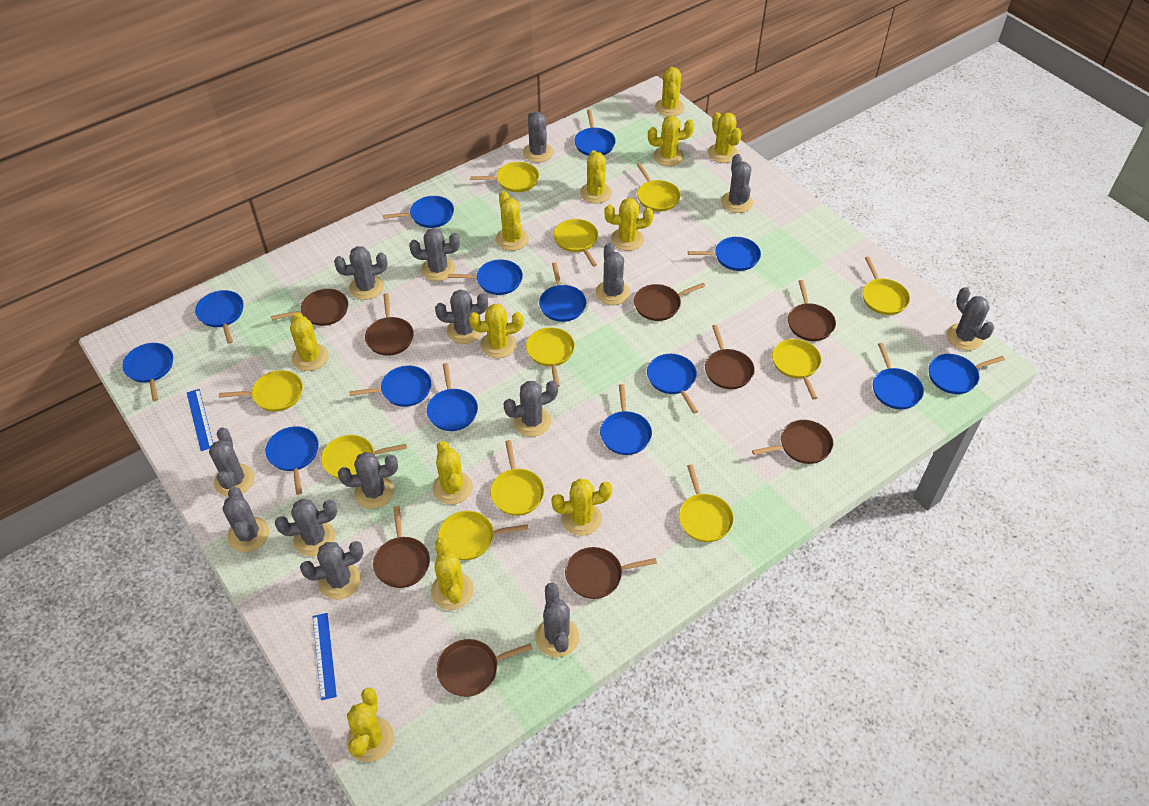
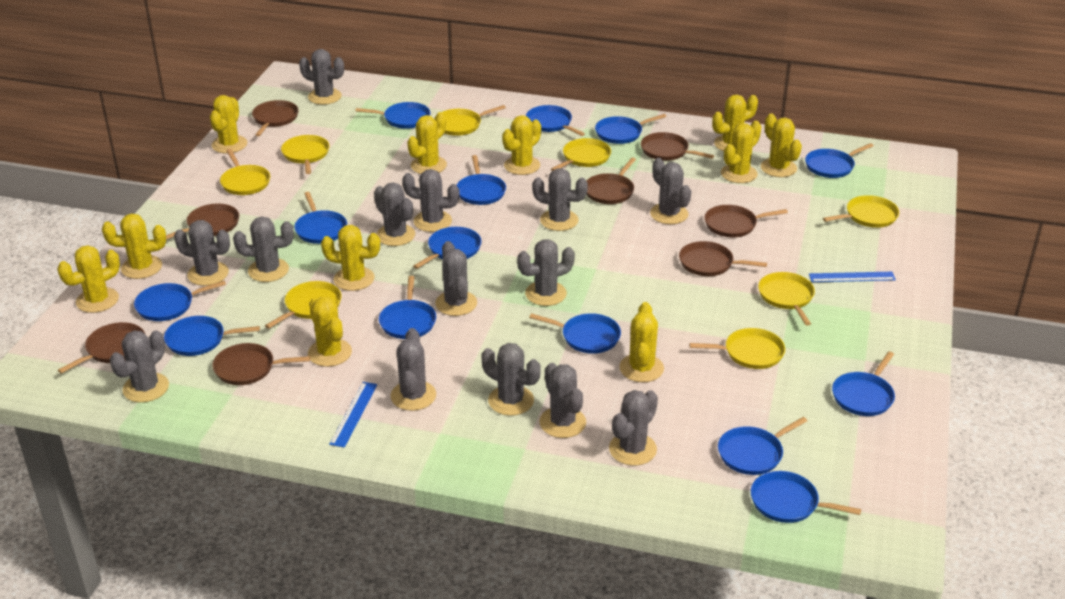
brown pan: 9 -> 8
yellow cactus: 12 -> 11
yellow pan: 11 -> 8

